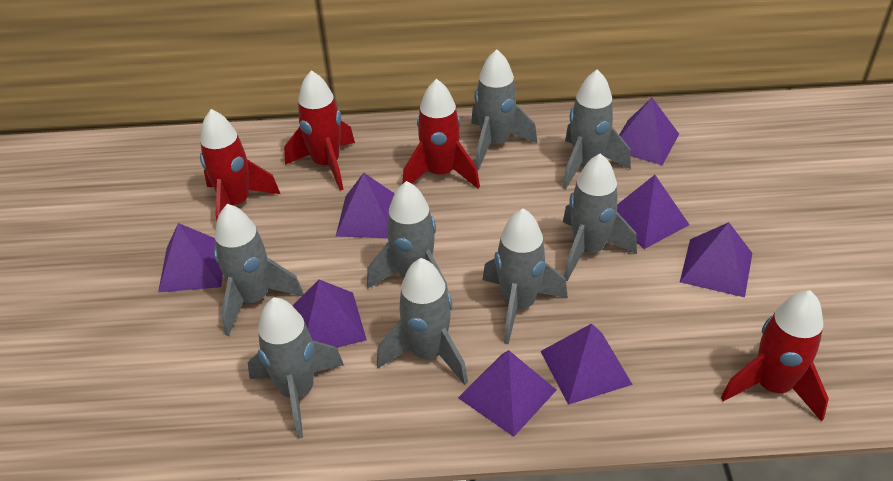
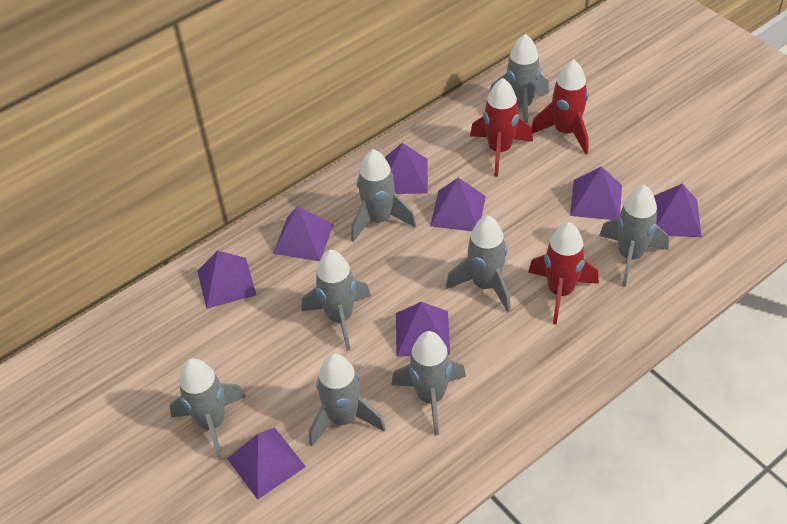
red rocket: 4 -> 3

